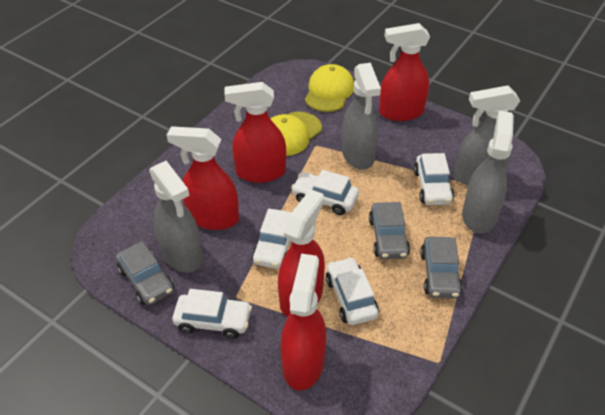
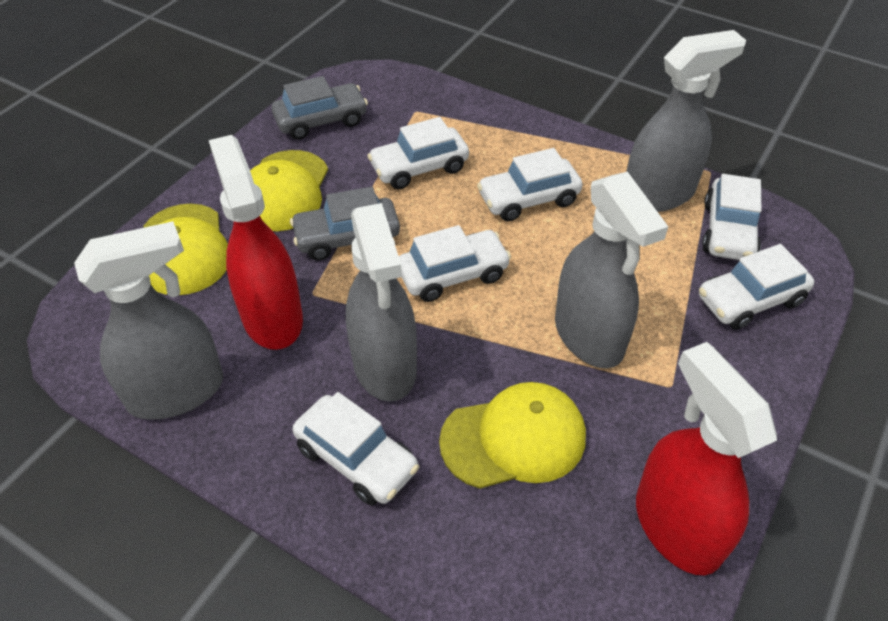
grey car: 3 -> 2
red spray bottle: 5 -> 2
white car: 5 -> 6
yellow cap: 2 -> 3

